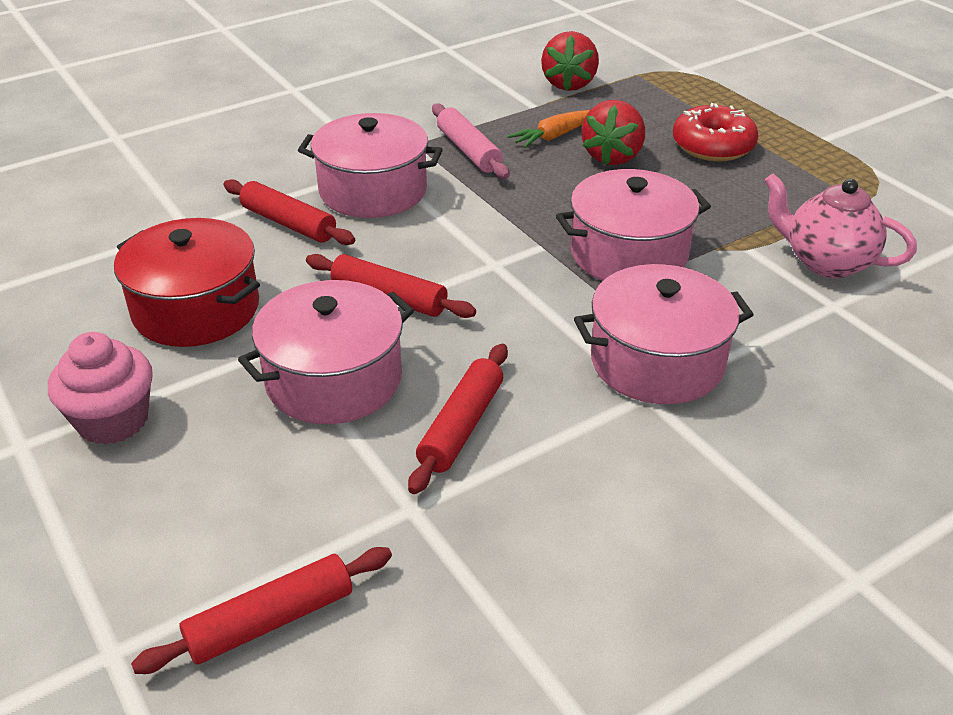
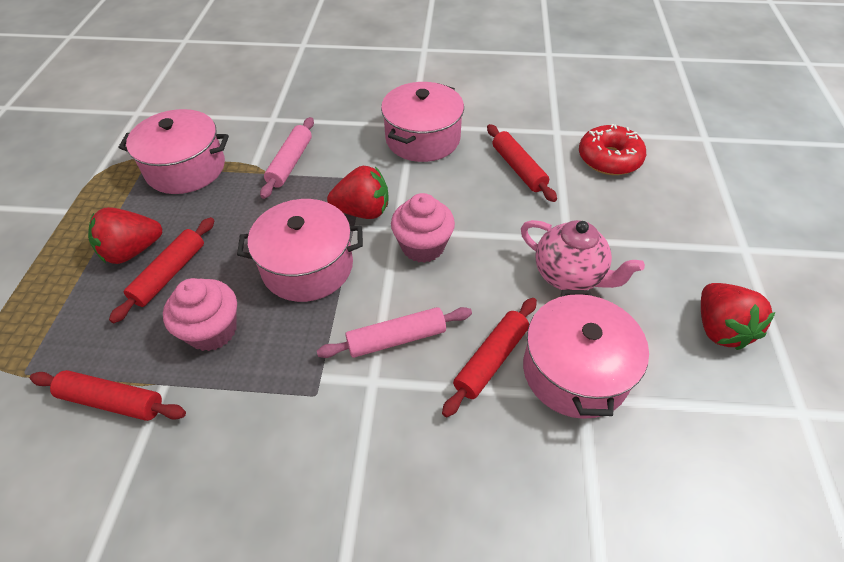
orange carrot: 1 -> 0
pink cupcake: 1 -> 2
pink rolling pin: 1 -> 2
red pot: 1 -> 0
red strawberry: 2 -> 3

